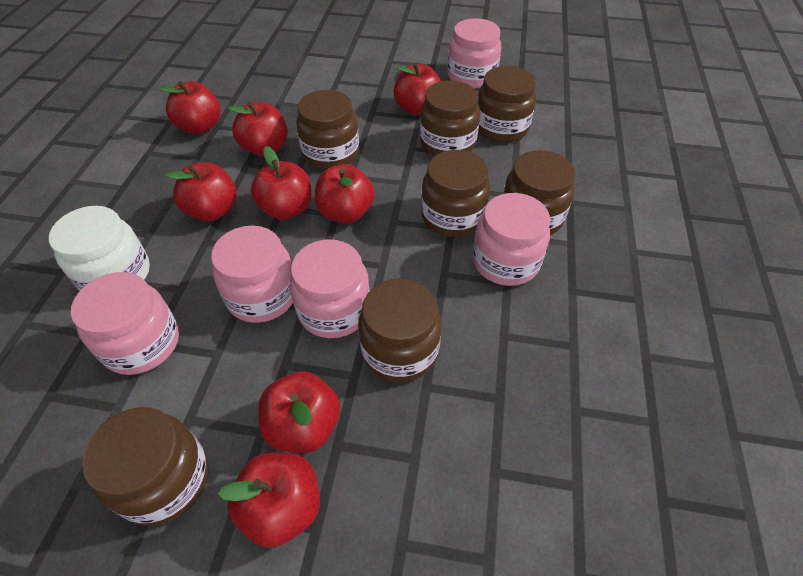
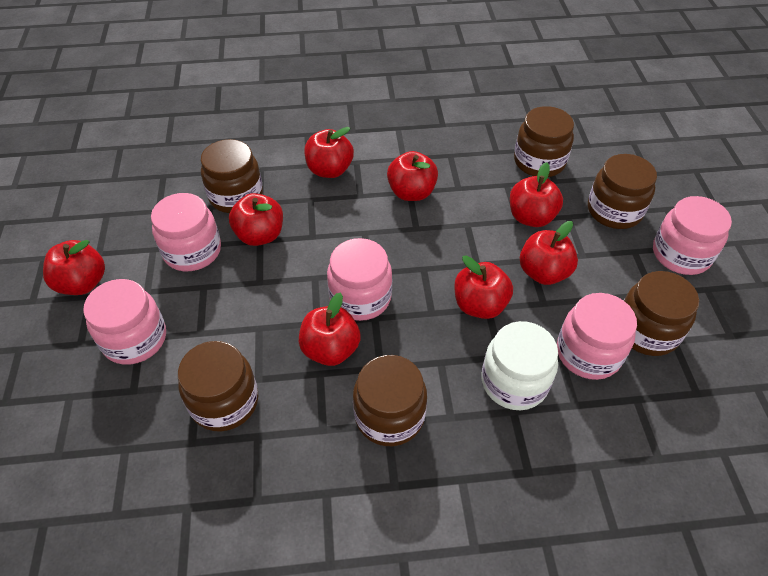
brown jar: 7 -> 6

